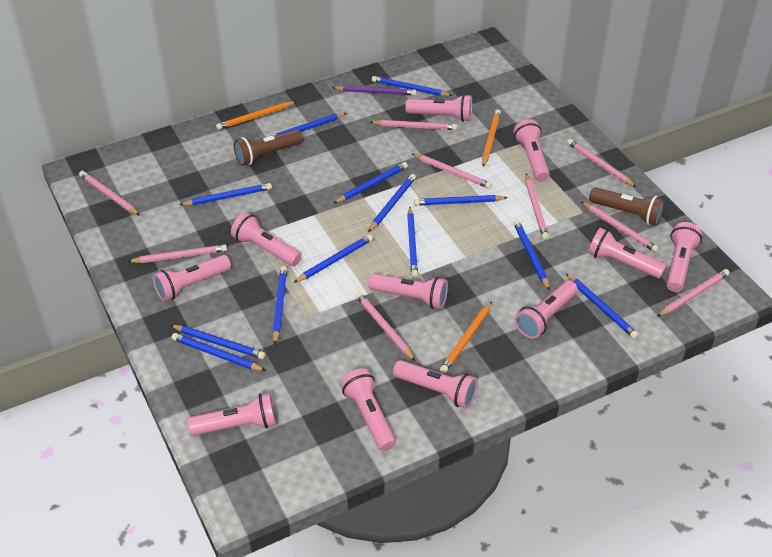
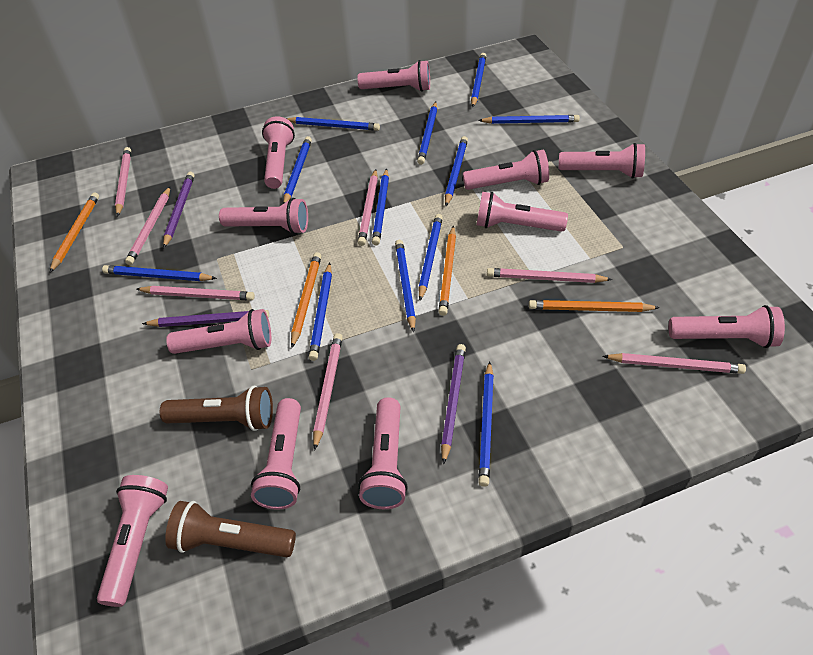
blue pencil: 13 -> 12
orange pencil: 3 -> 4
pink pencil: 9 -> 7
purple pencil: 1 -> 3

